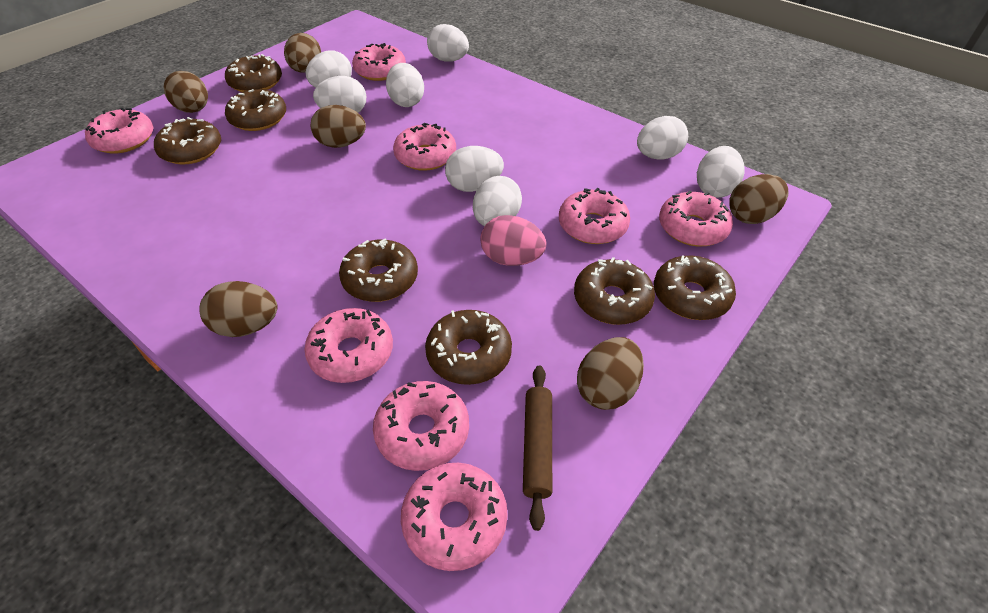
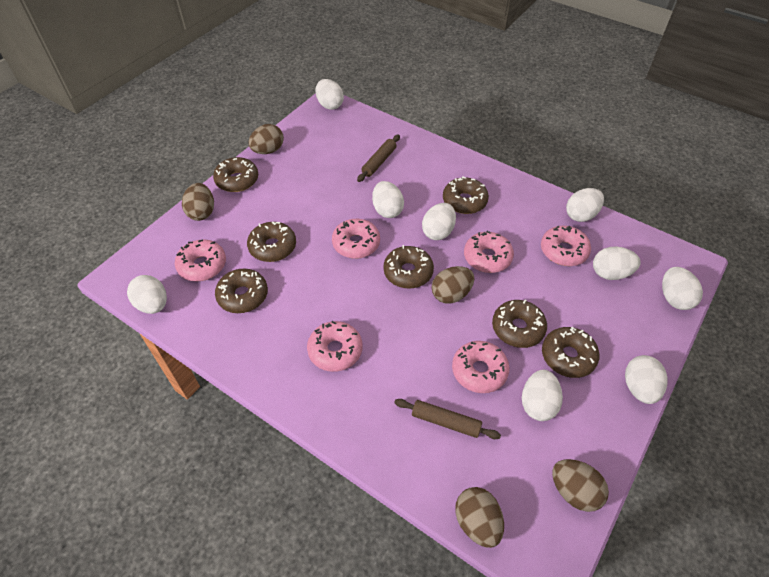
brown egg: 6 -> 5
brown rolling pin: 1 -> 2
pink donut: 8 -> 6
pink egg: 1 -> 0
white egg: 8 -> 9

